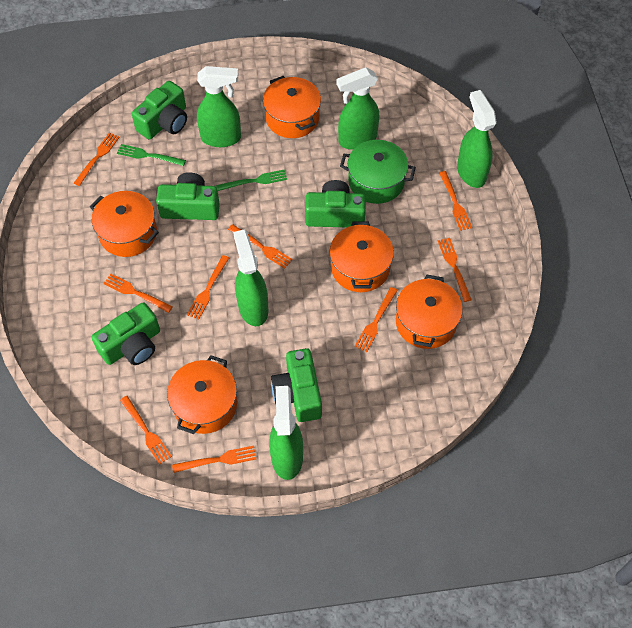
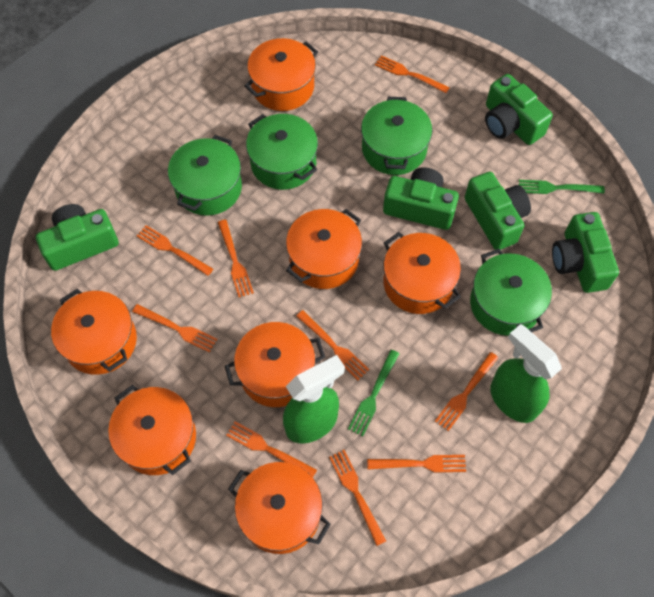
green pot: 1 -> 4
green spray bottle: 5 -> 2
orange pot: 5 -> 7

